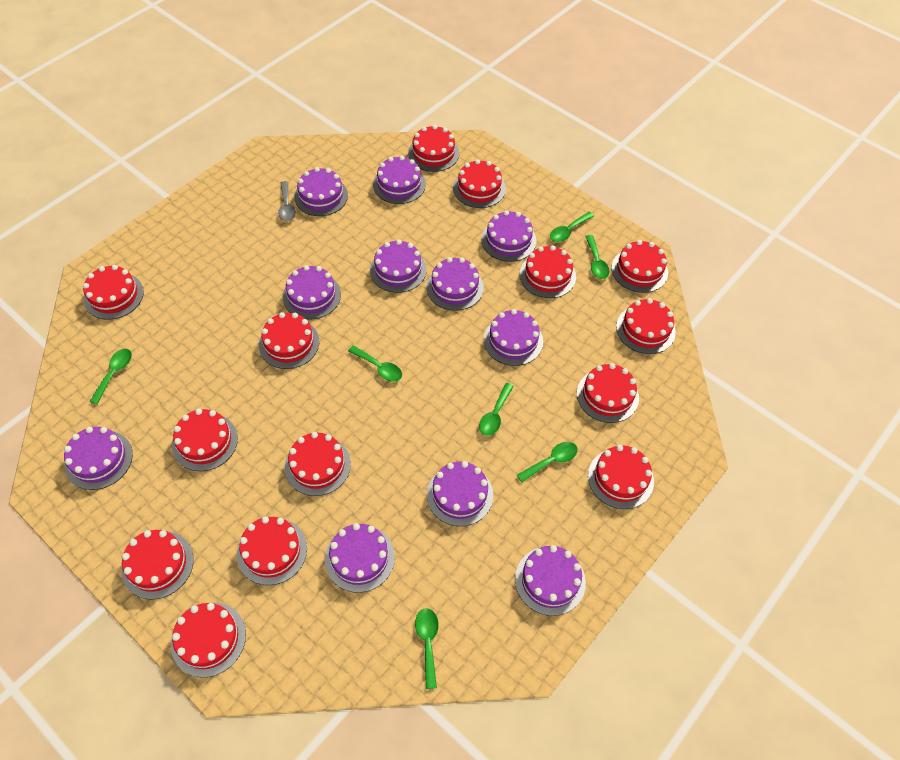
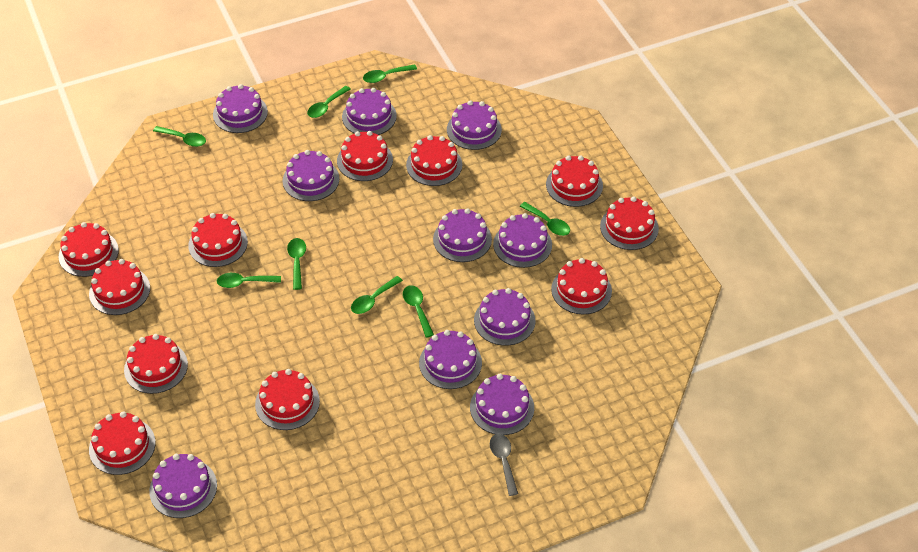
green spoon: 7 -> 8
purple cake: 11 -> 10
red cake: 14 -> 11

